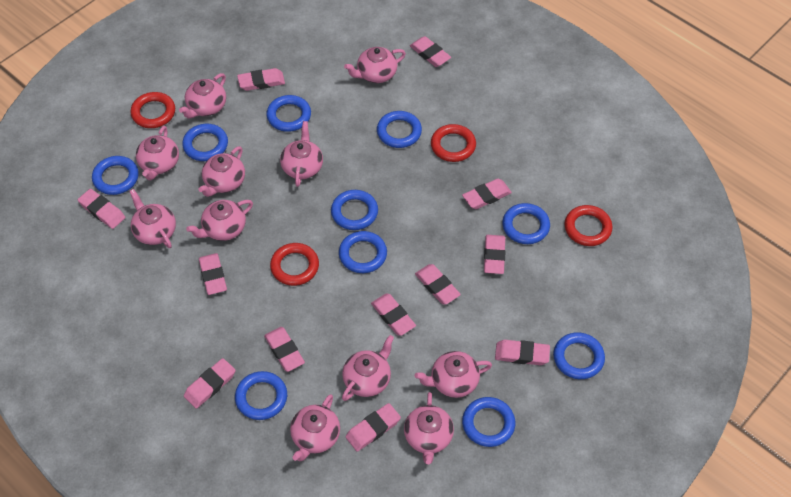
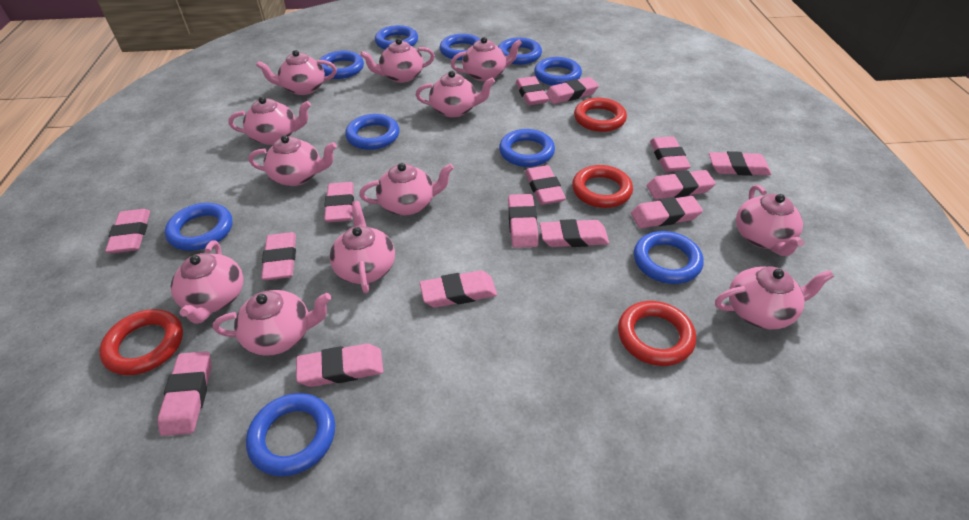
pink eraser: 12 -> 15
pink teapot: 11 -> 12

